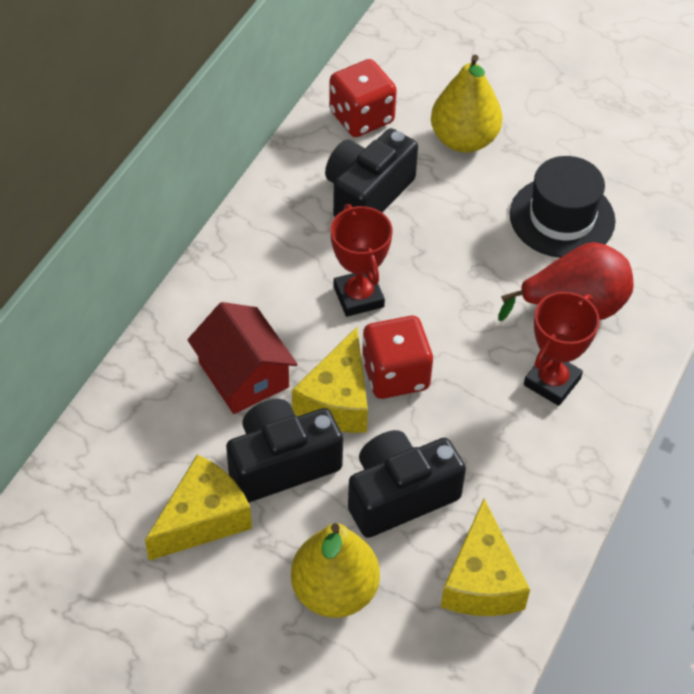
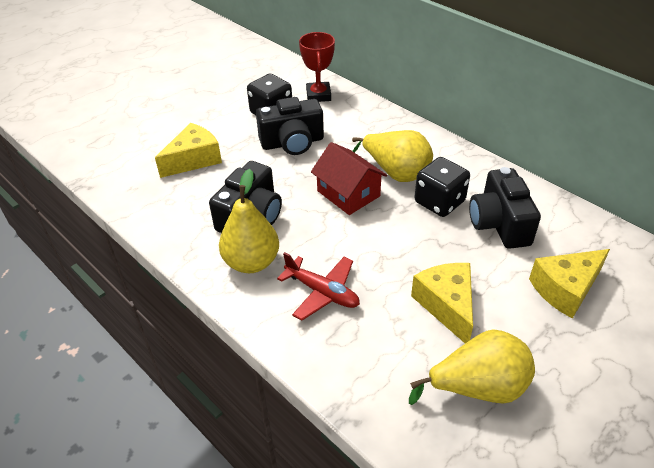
black dice: 0 -> 2
black hat: 1 -> 0
red dice: 2 -> 0
red pear: 1 -> 0
red plane: 0 -> 1
red trophy: 2 -> 1
yellow pear: 2 -> 3

